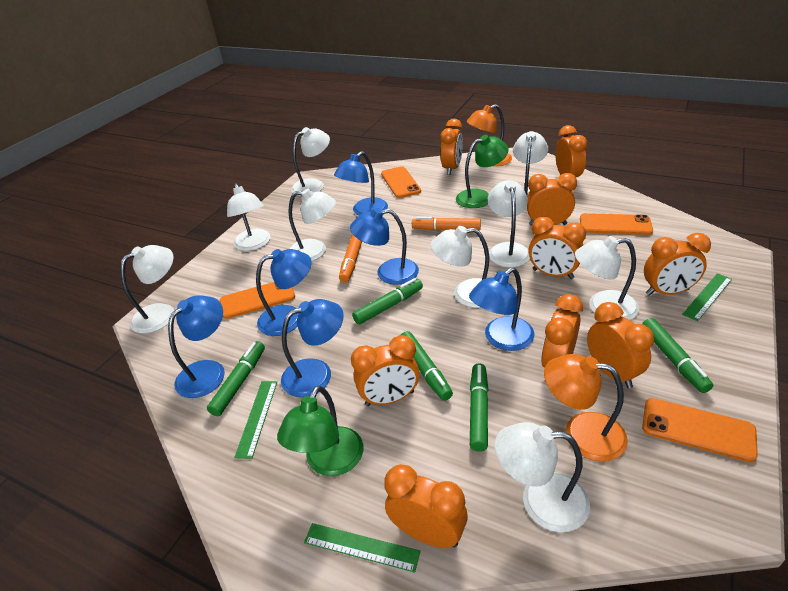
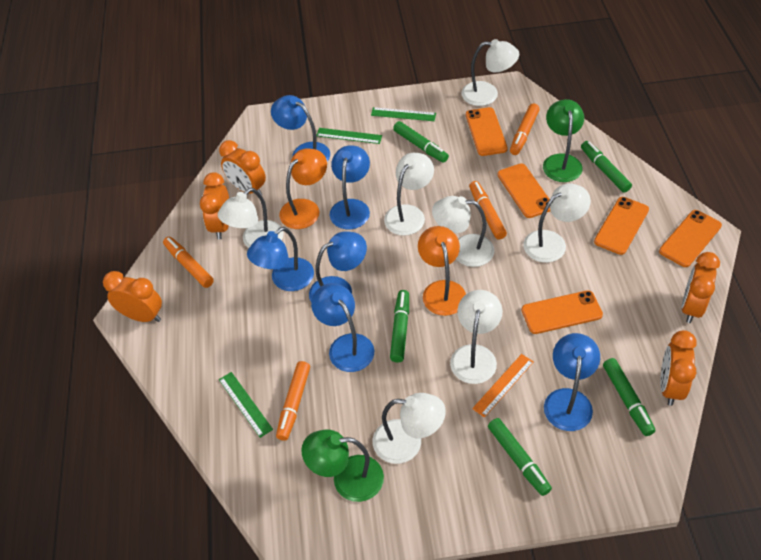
orange clock: 9 -> 5
orange marker: 2 -> 4
orange phone: 4 -> 5
orange ruler: 0 -> 1
white lamp: 9 -> 7

